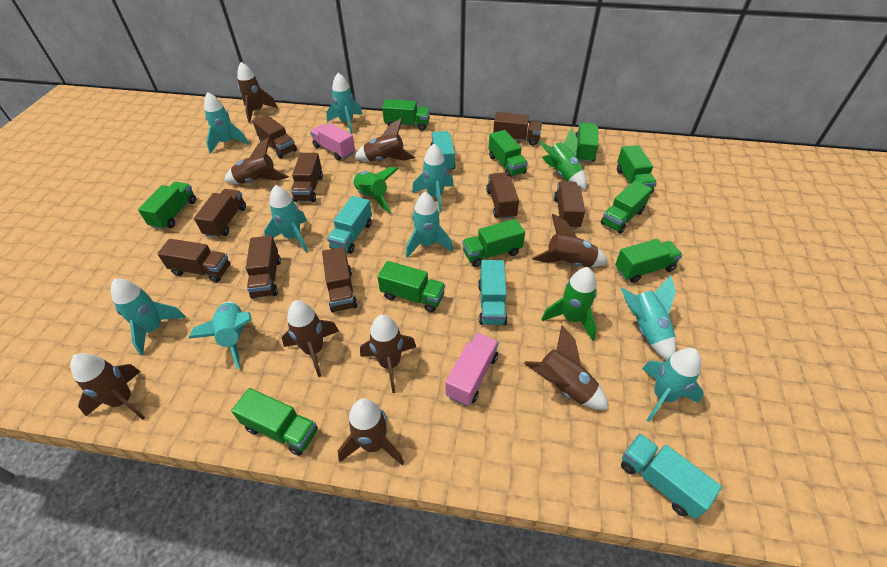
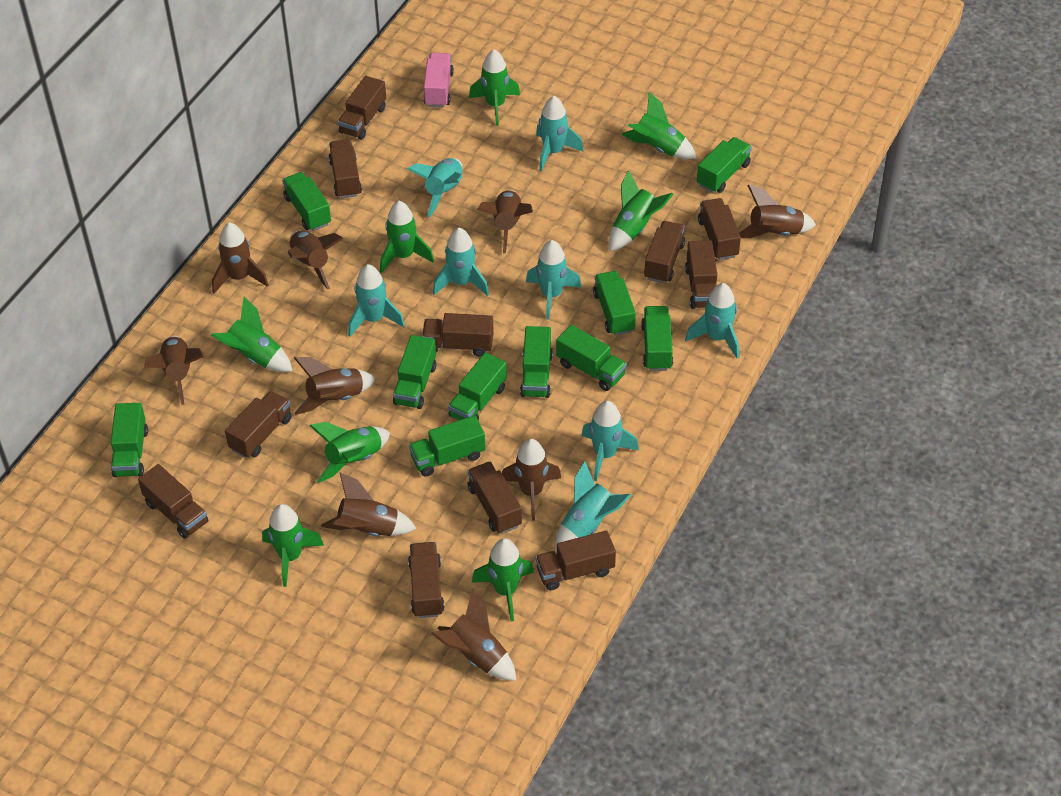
brown truck: 9 -> 11
green rocket: 3 -> 8
pink truck: 2 -> 1
turquoise rocket: 9 -> 8
turquoise truck: 4 -> 0

